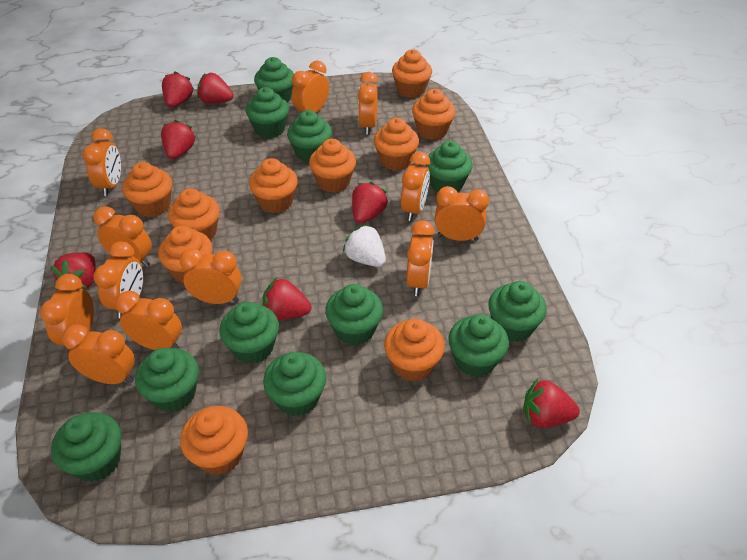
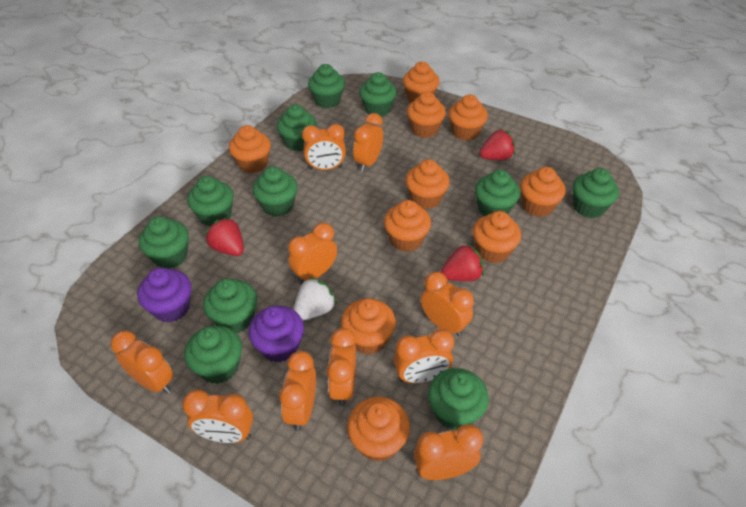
orange clock: 12 -> 10
purple cupcake: 0 -> 2
red strawberry: 7 -> 3

